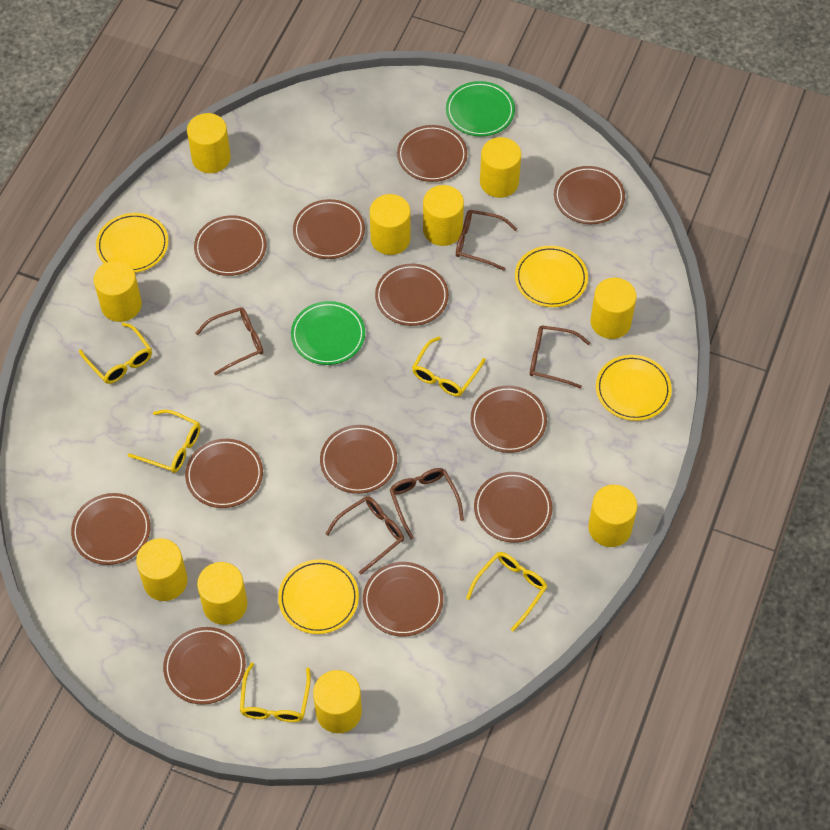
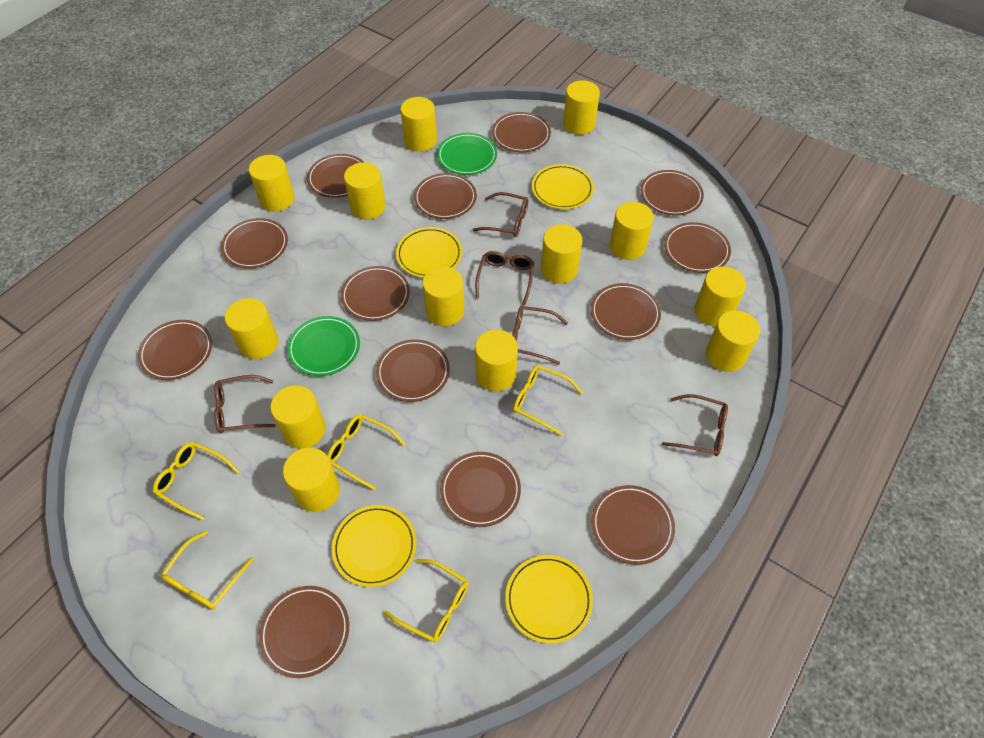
brown plate: 12 -> 13
yellow cylinder: 10 -> 13

